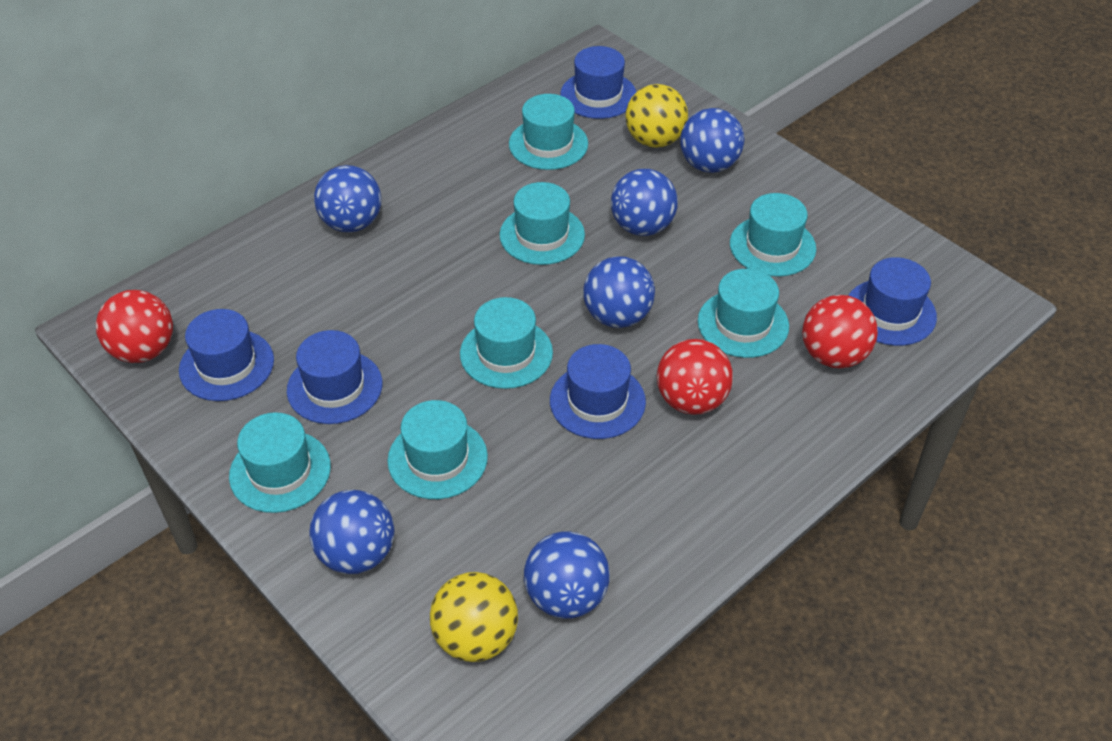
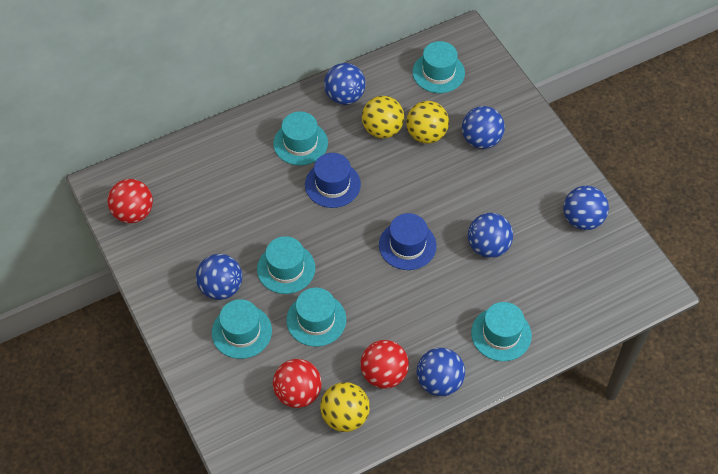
blue hat: 5 -> 2
turquoise hat: 7 -> 6
yellow ball: 2 -> 3

